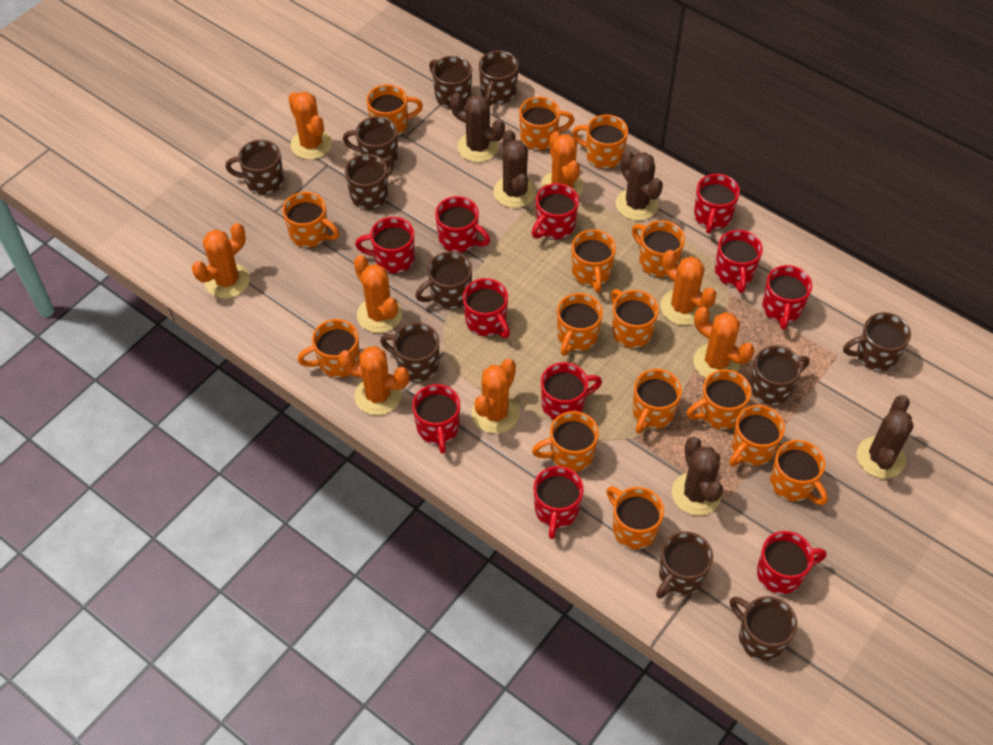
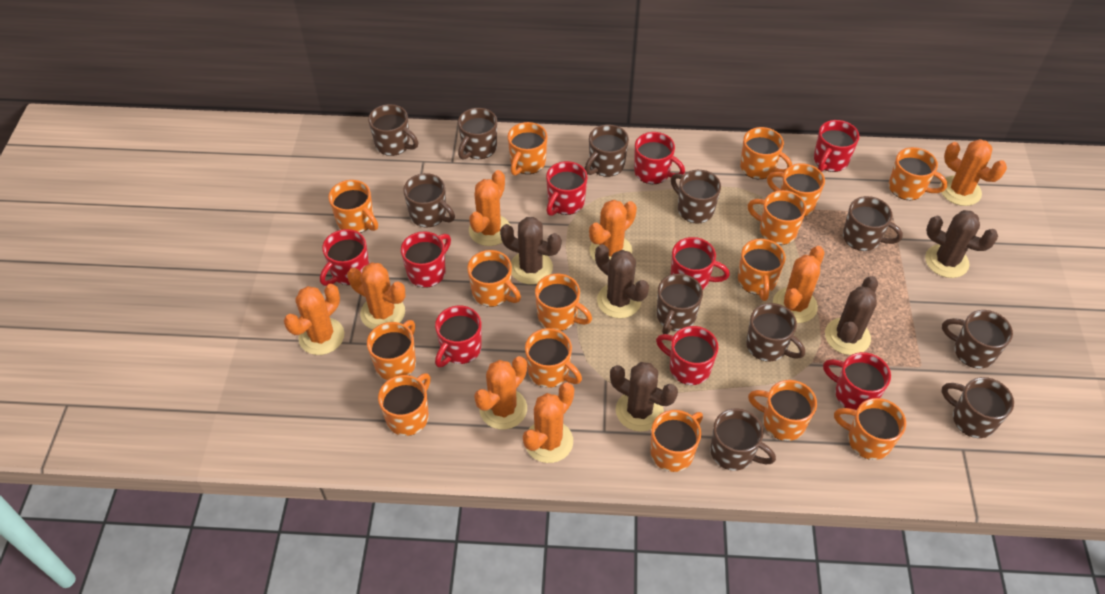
red mug: 11 -> 9

